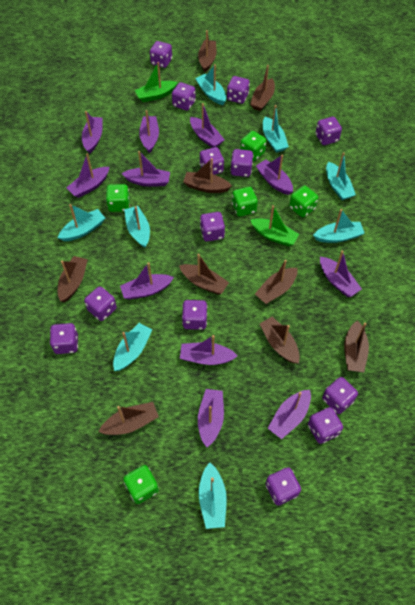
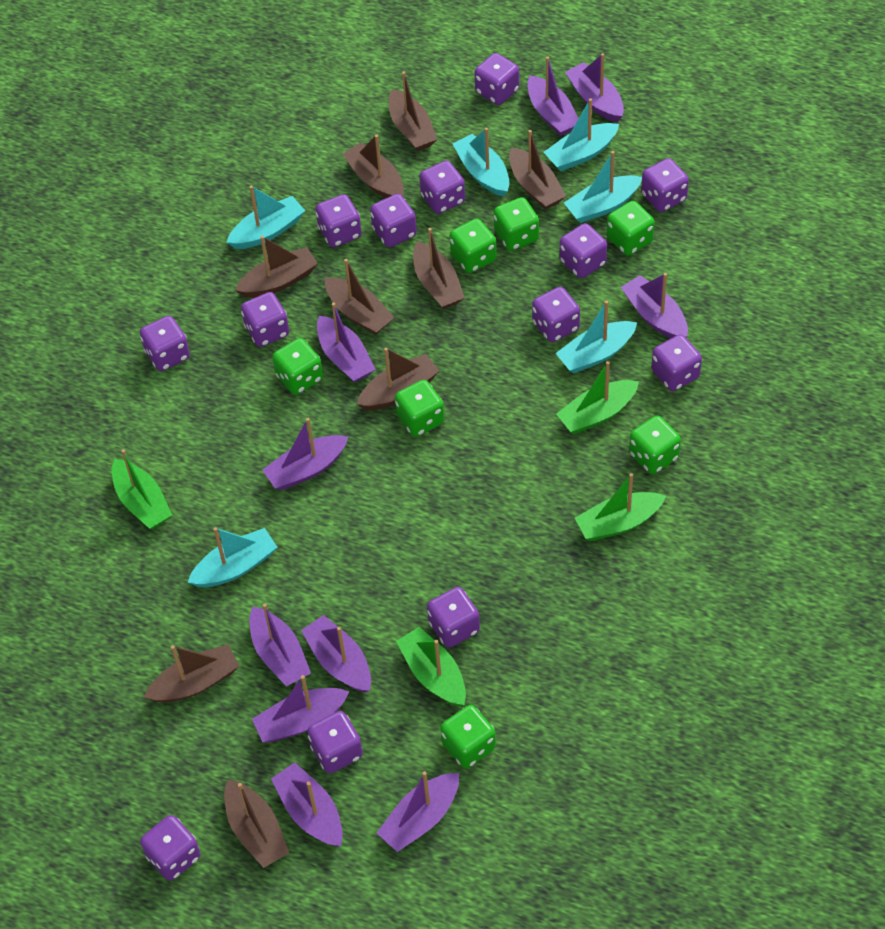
green boat: 2 -> 4
green dice: 5 -> 7
purple boat: 11 -> 10
turquoise boat: 8 -> 6

